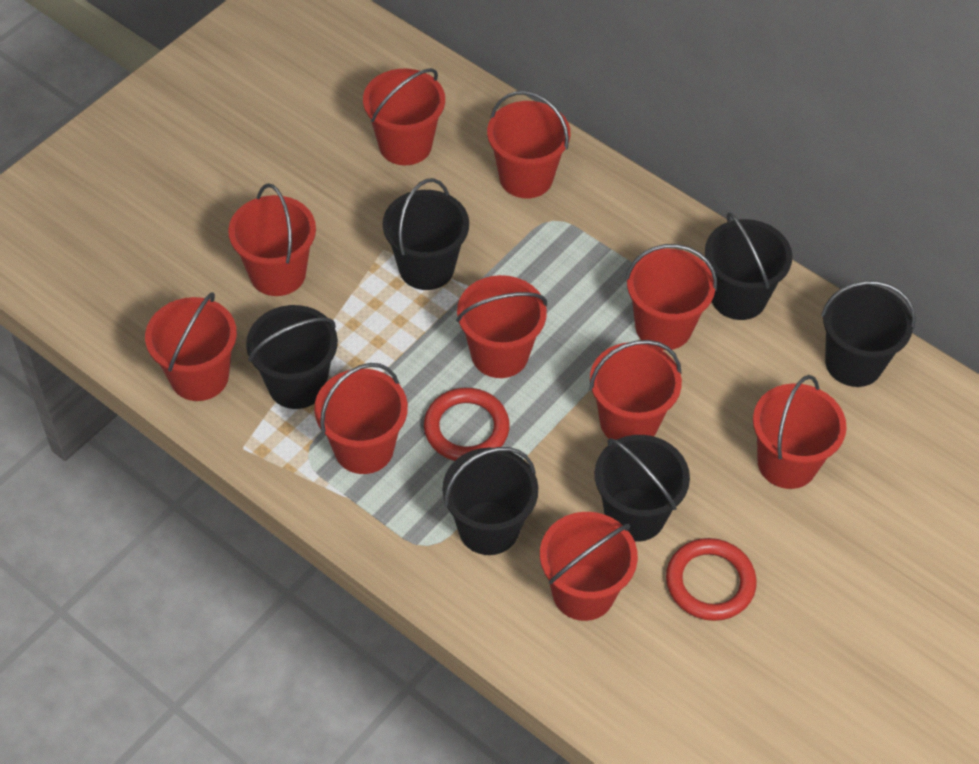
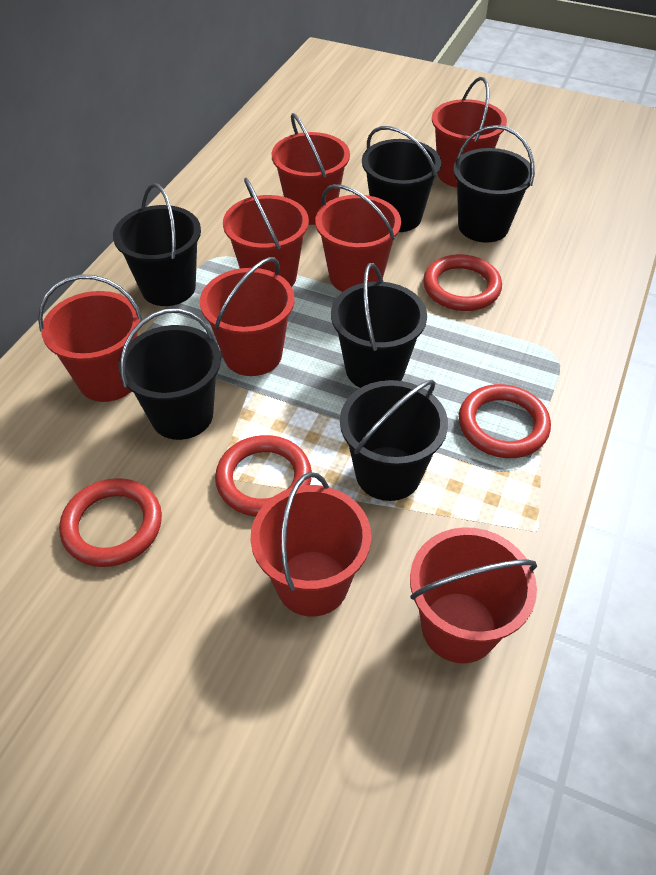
red bucket: 10 -> 8
red ring: 2 -> 4

